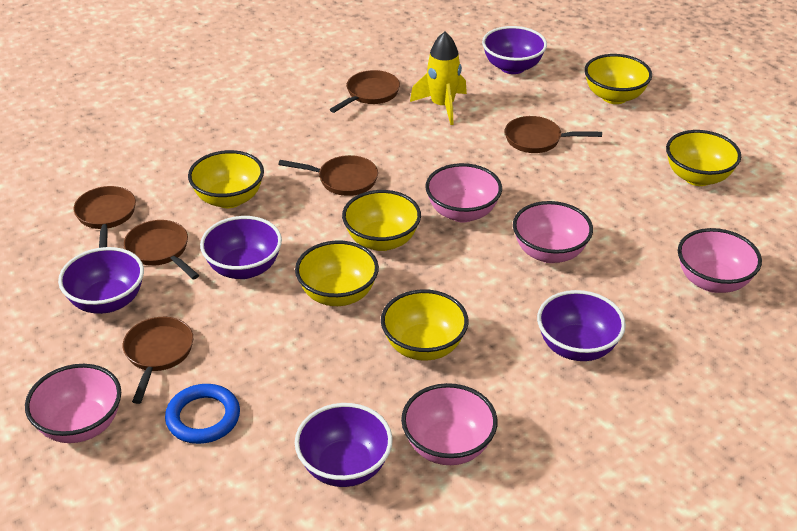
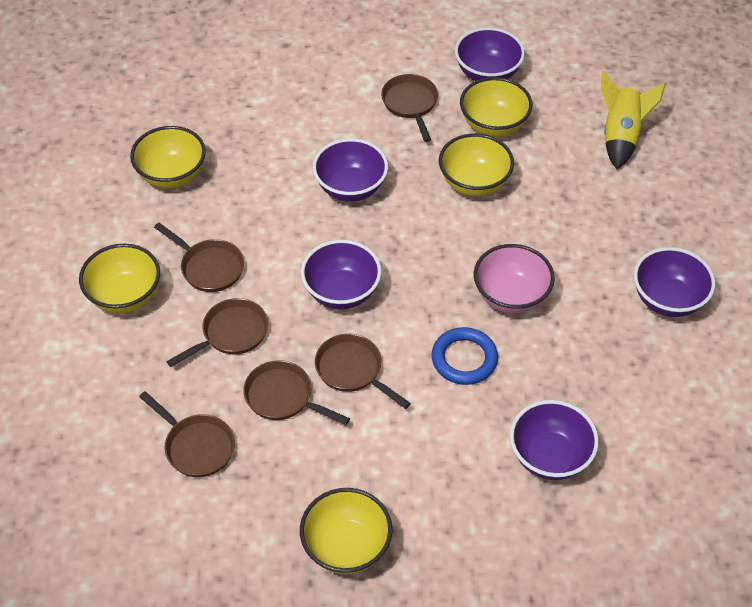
pink bowl: 5 -> 1
yellow bowl: 6 -> 5

